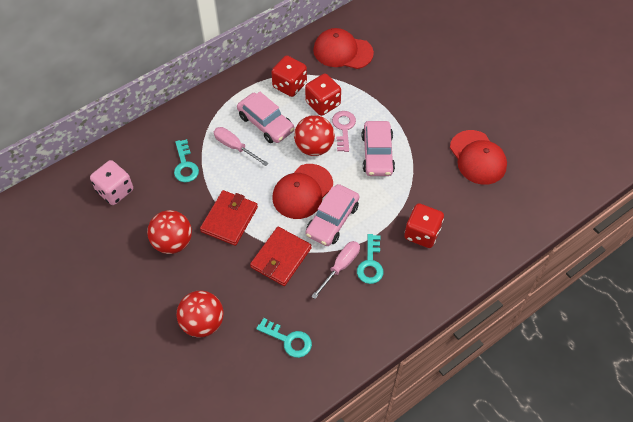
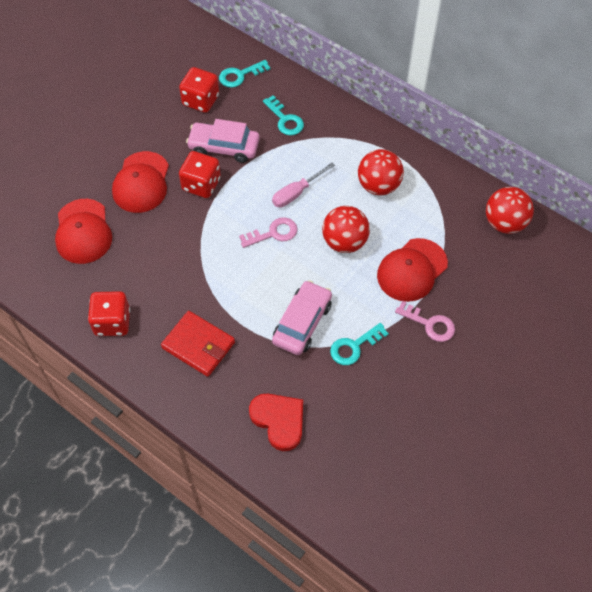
pink car: 3 -> 2
pink dice: 1 -> 0
pink key: 1 -> 2
pink screwdriver: 2 -> 1
red heart: 0 -> 1
red wallet: 2 -> 1

